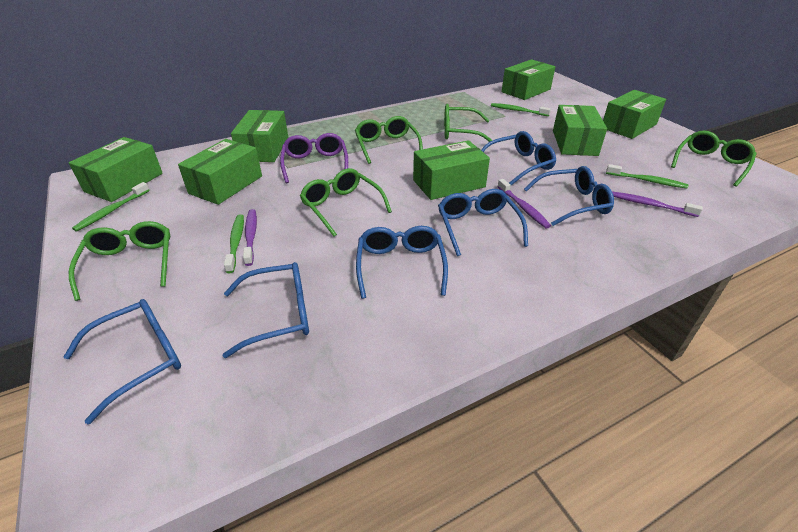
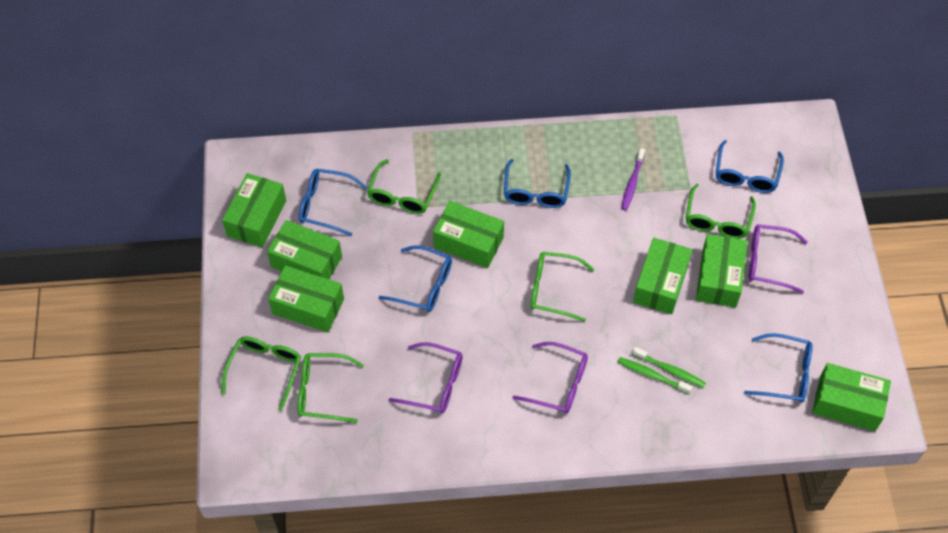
blue glasses: 6 -> 5
green toothbrush: 4 -> 2
purple glasses: 1 -> 3
purple toothbrush: 3 -> 1

